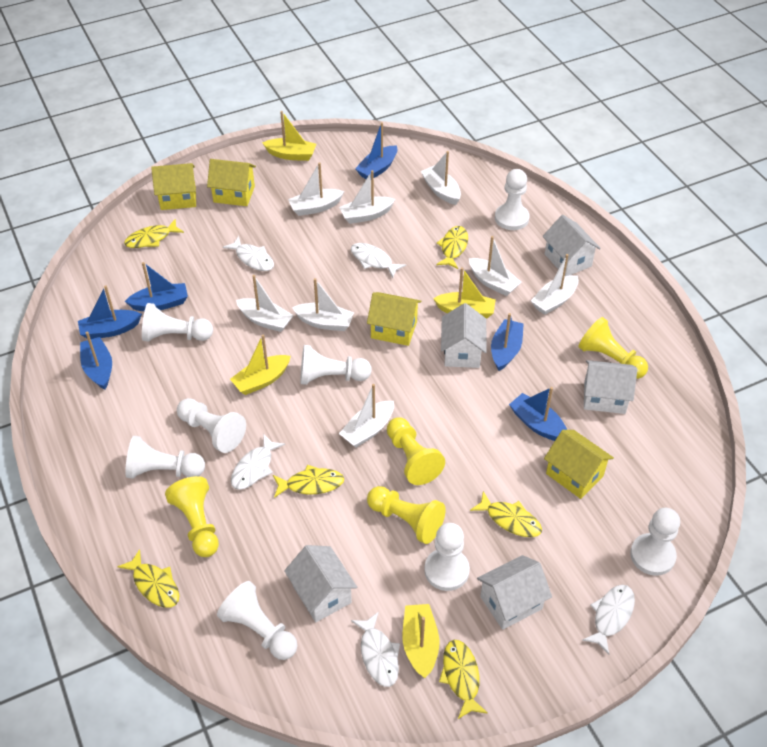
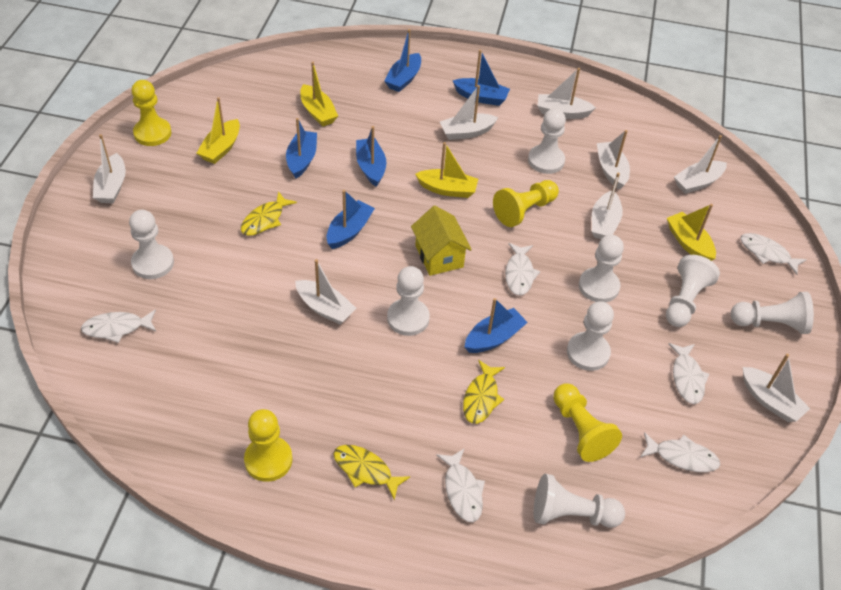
white fish: 5 -> 6
white house: 5 -> 0
yellow fish: 6 -> 3
yellow house: 4 -> 1

